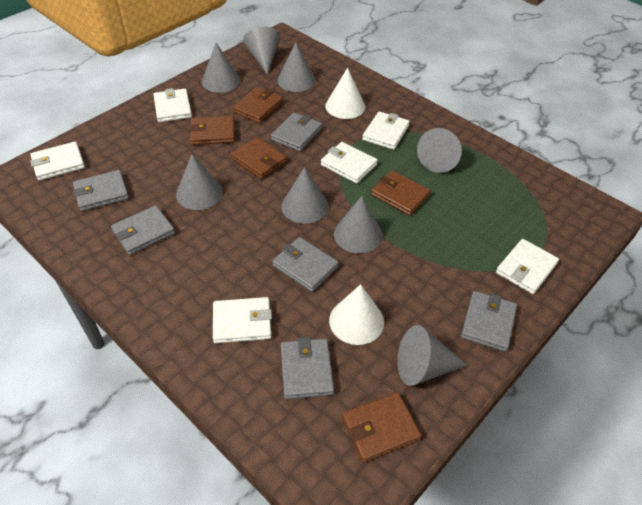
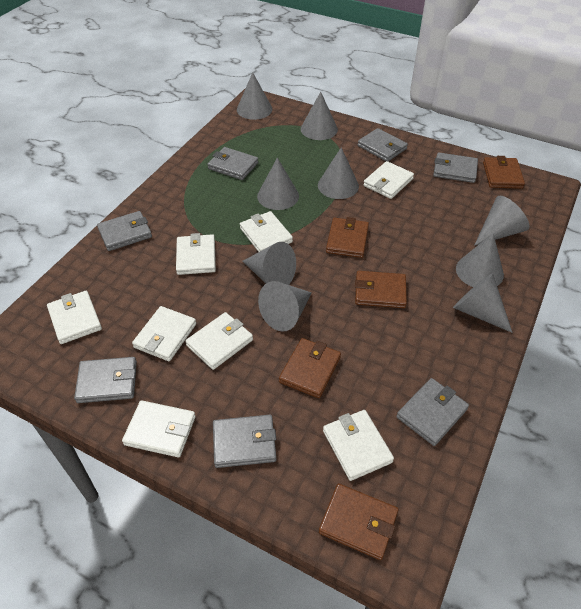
grey cone: 8 -> 9
grey wallet: 6 -> 7
white cone: 2 -> 0
white wallet: 6 -> 8

